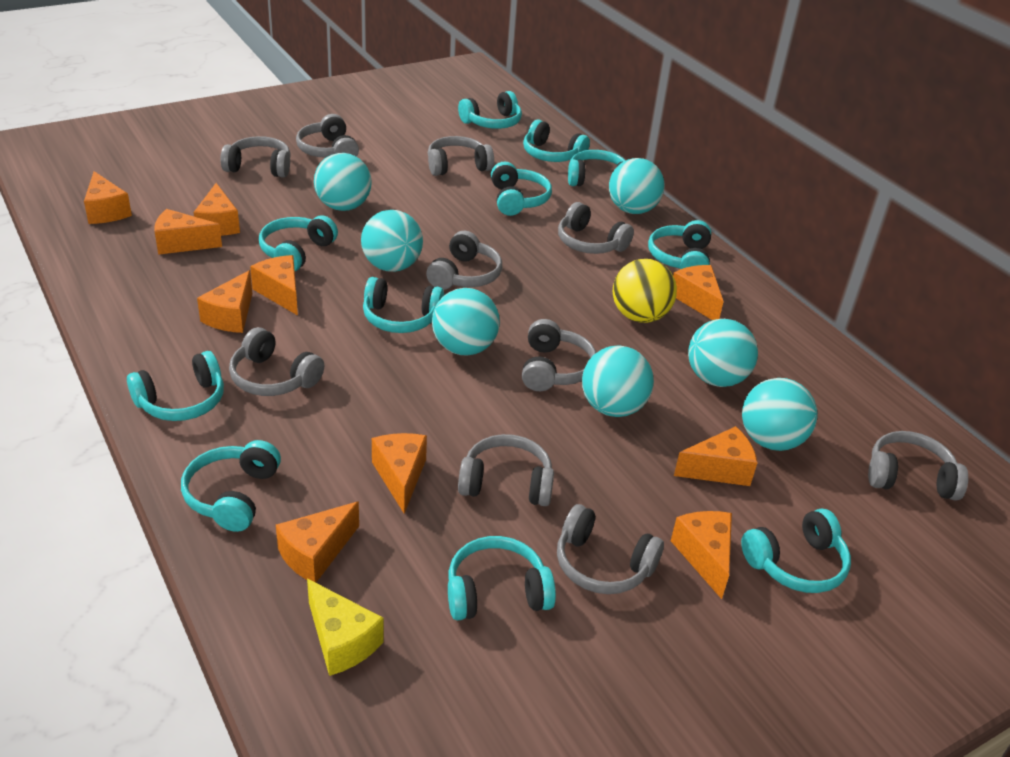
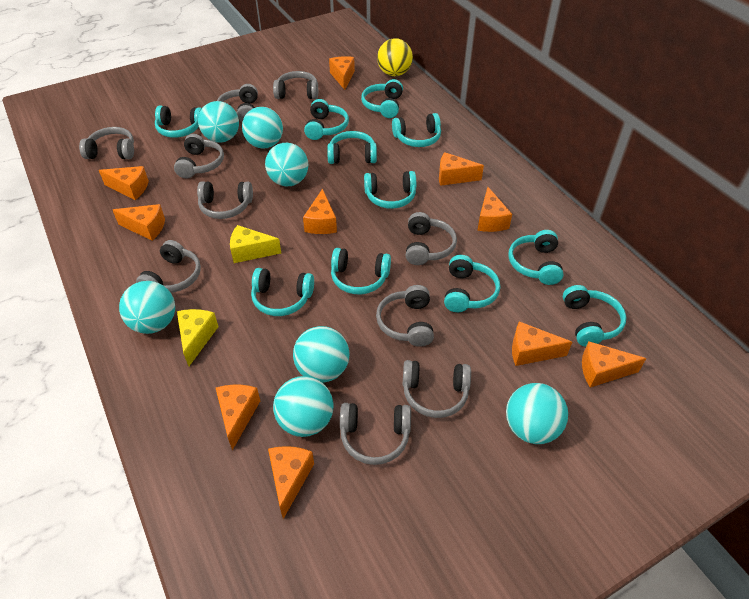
yellow cheese: 1 -> 2

